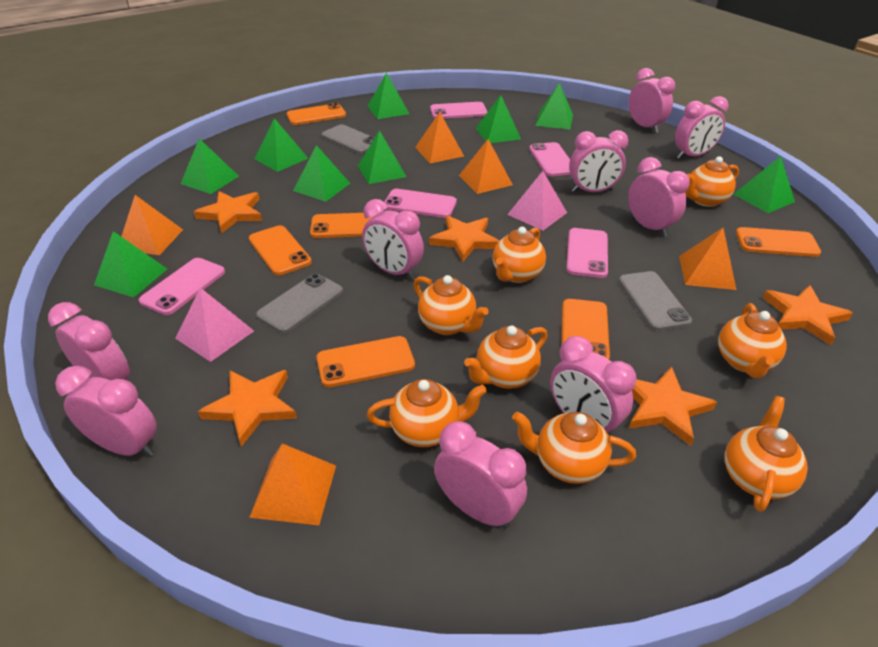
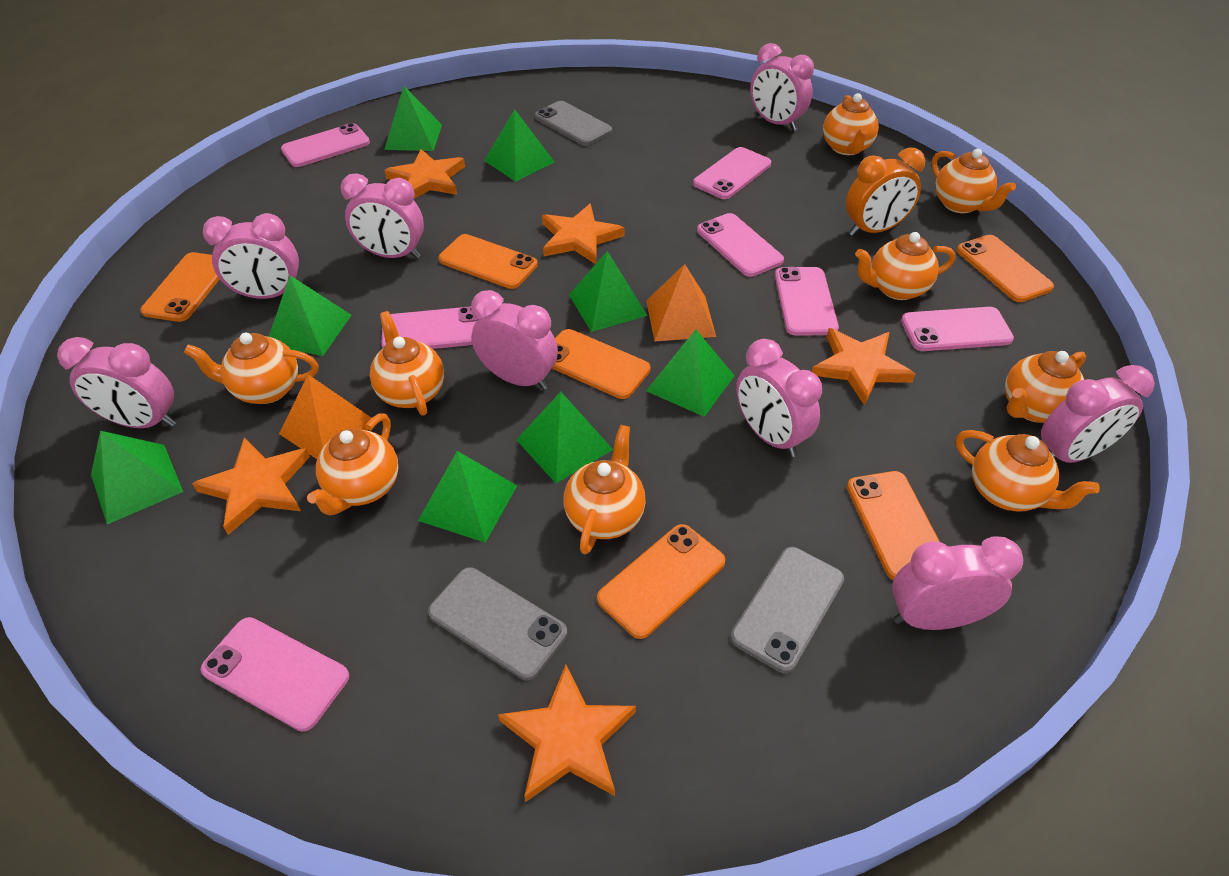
green pyramid: 9 -> 8
orange clock: 0 -> 1
orange pyramid: 5 -> 2
orange teapot: 8 -> 9
pink clock: 9 -> 8
pink phone: 5 -> 7
pink pyramid: 2 -> 0

